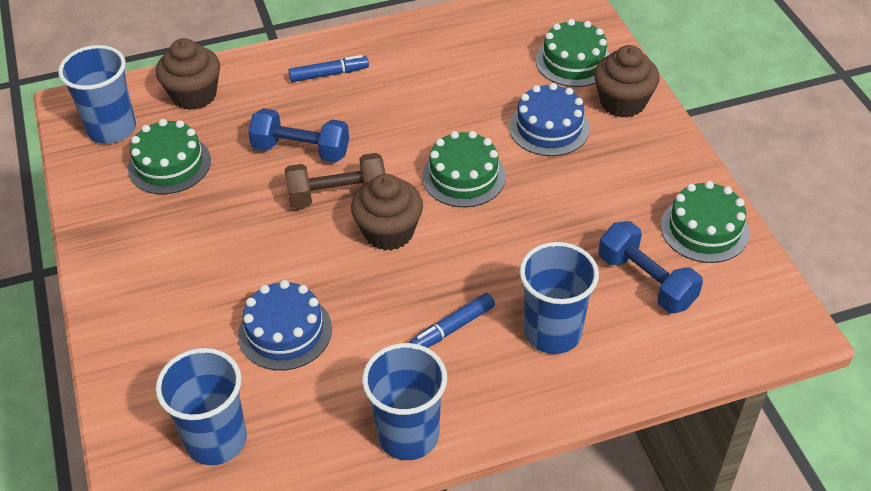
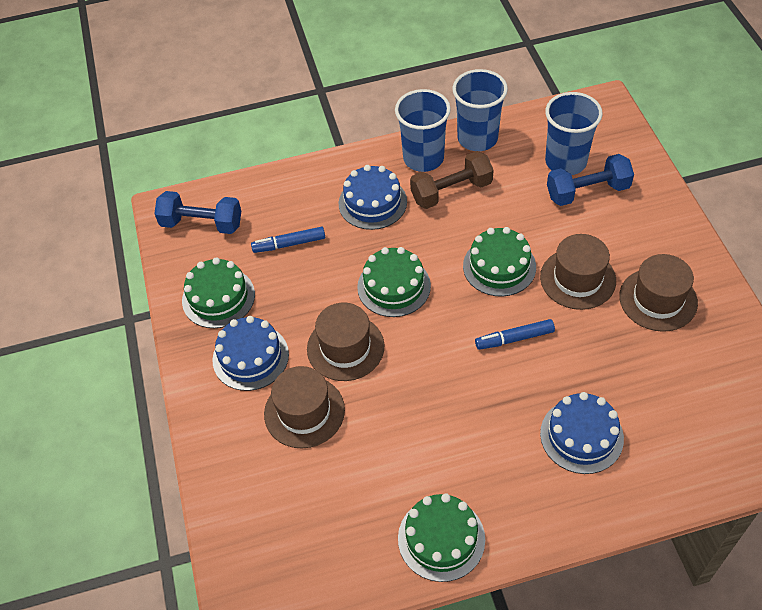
blue cake: 2 -> 3
blue cup: 4 -> 3
brown cupcake: 3 -> 0
brown hat: 0 -> 4

